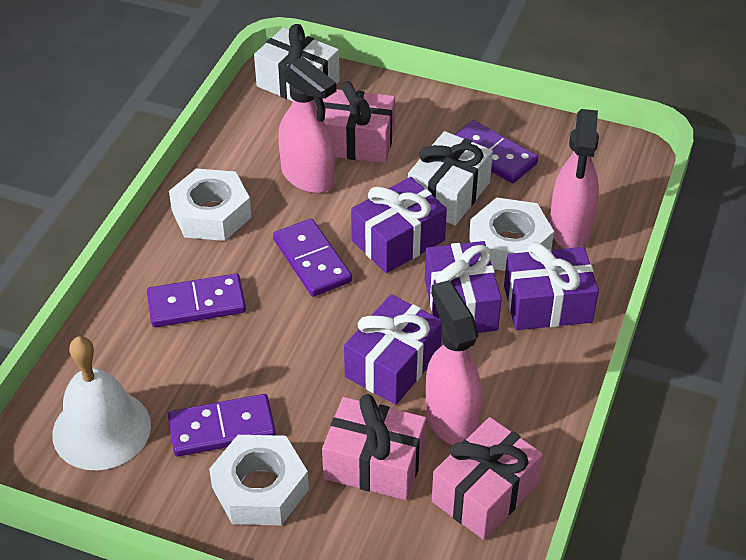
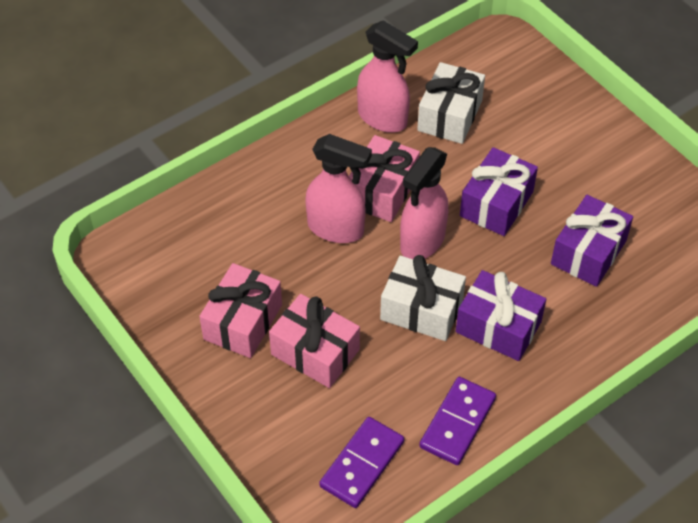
purple domino: 4 -> 2
purple gift: 4 -> 3
white bell: 1 -> 0
white nut: 3 -> 0

